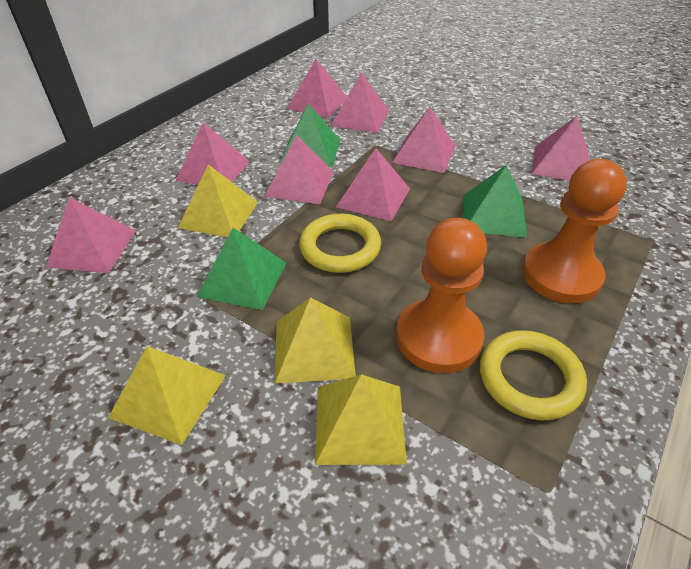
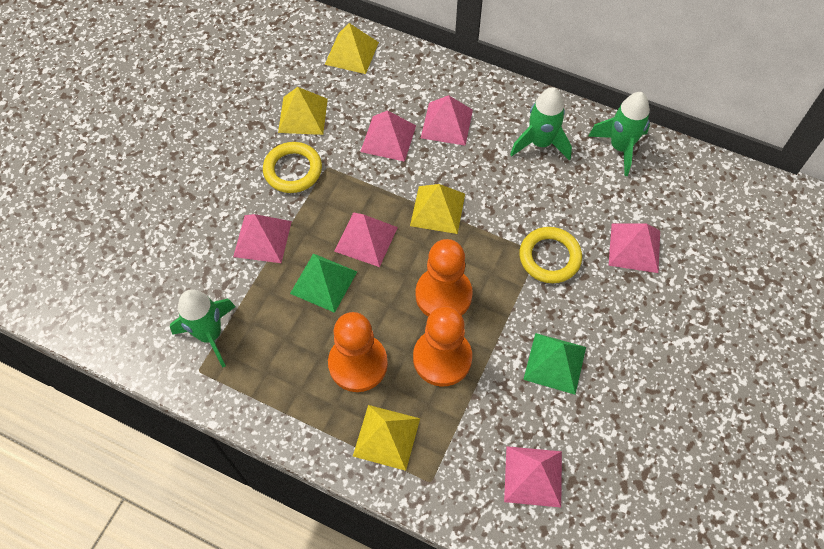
green pyramid: 3 -> 2
green rocket: 0 -> 3
orange pawn: 2 -> 3
pink pyramid: 8 -> 6

